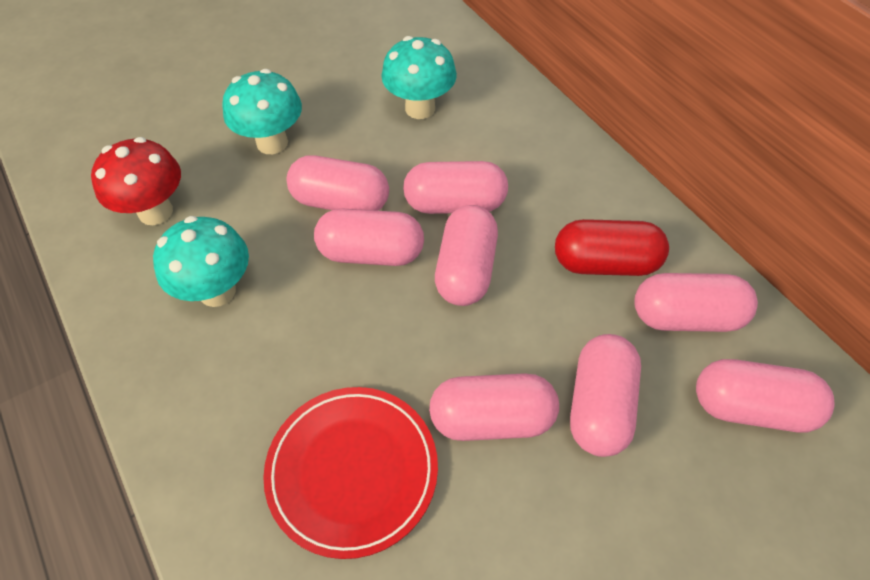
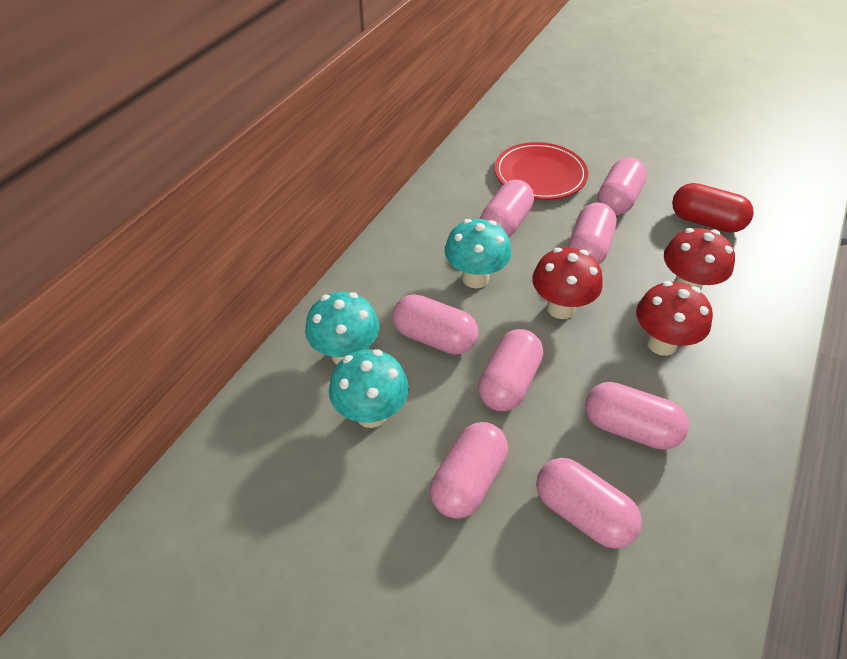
red mushroom: 1 -> 3

